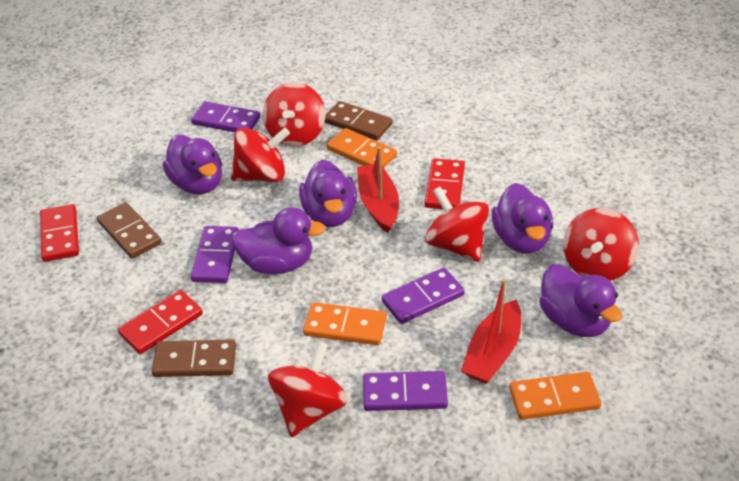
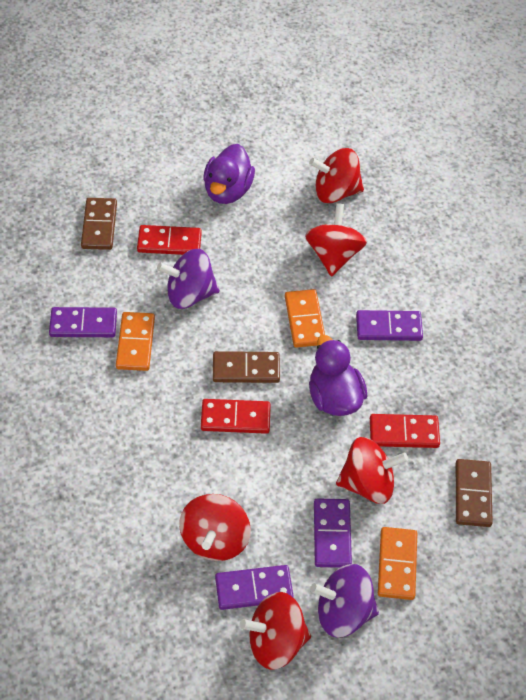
purple duck: 5 -> 2
purple spinning top: 0 -> 2
red boat: 2 -> 0

